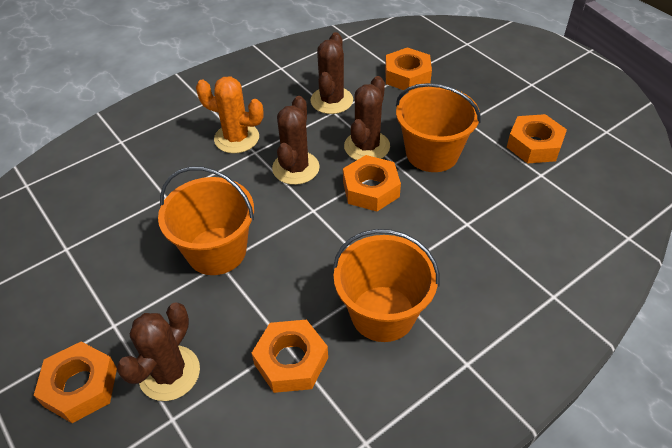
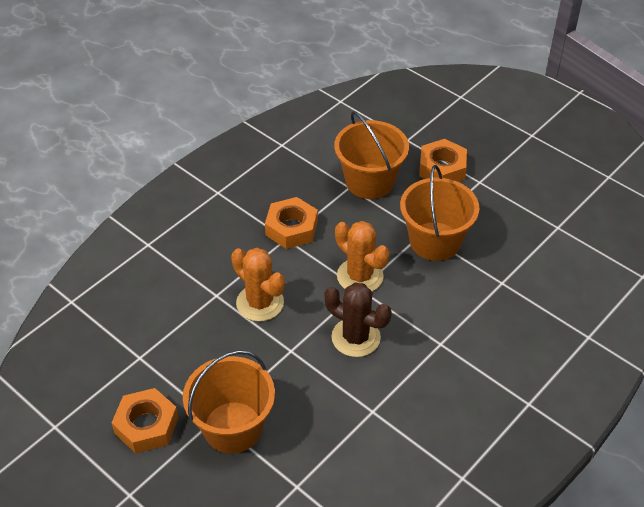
brown cactus: 4 -> 1
orange cactus: 1 -> 2
orange nut: 5 -> 3

